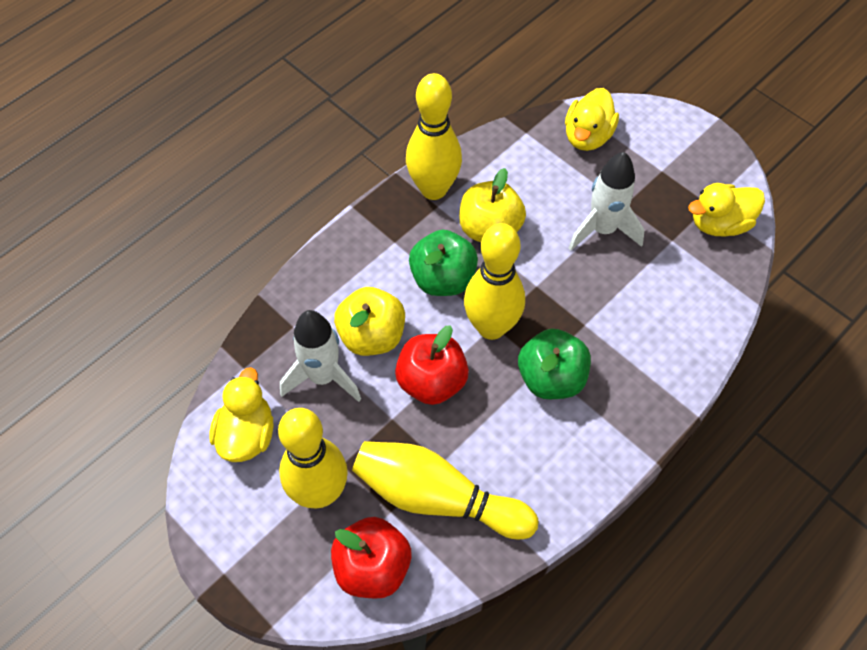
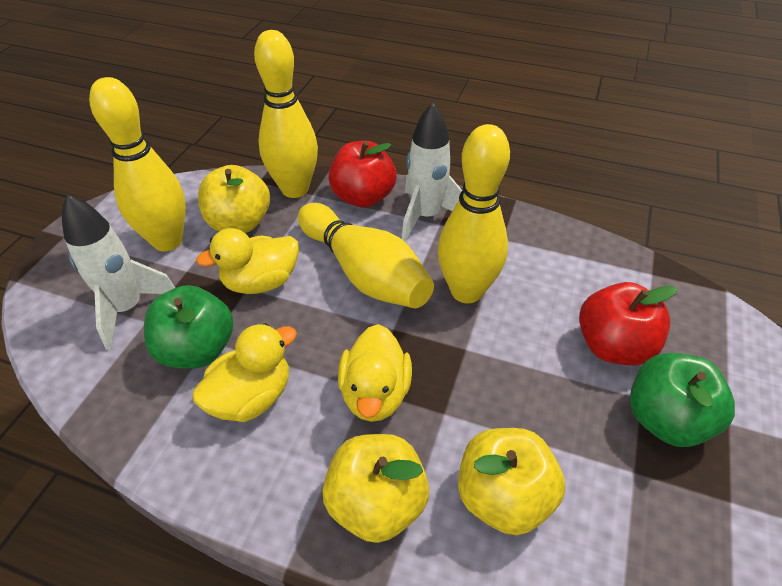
yellow apple: 2 -> 3

